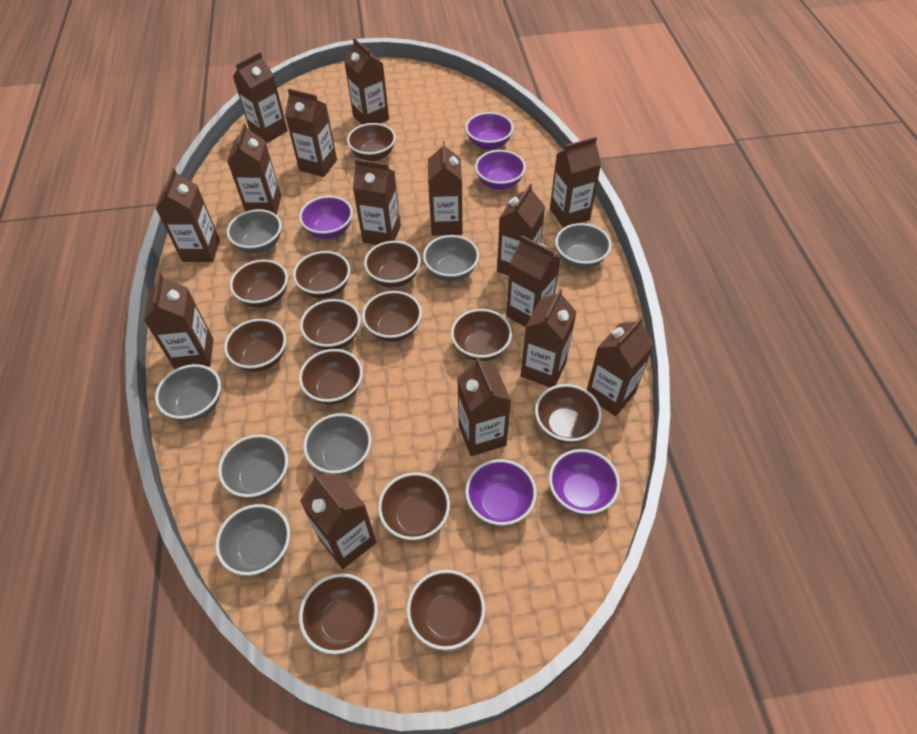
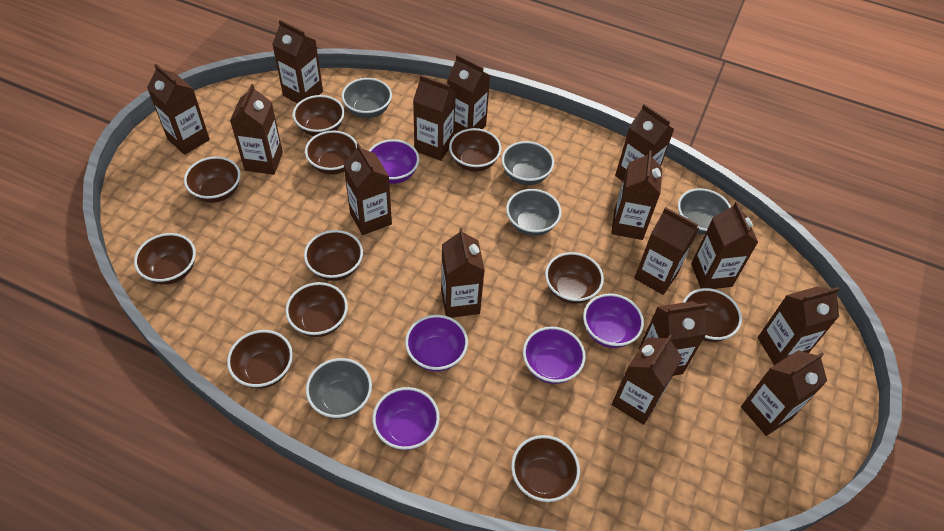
brown bowl: 13 -> 11
grey bowl: 7 -> 5

